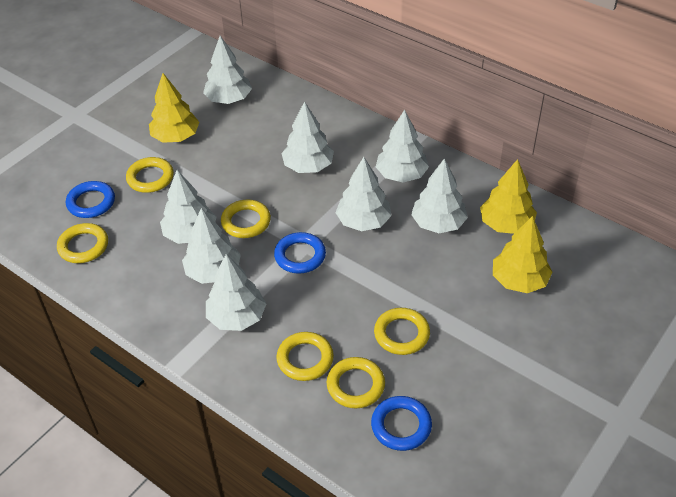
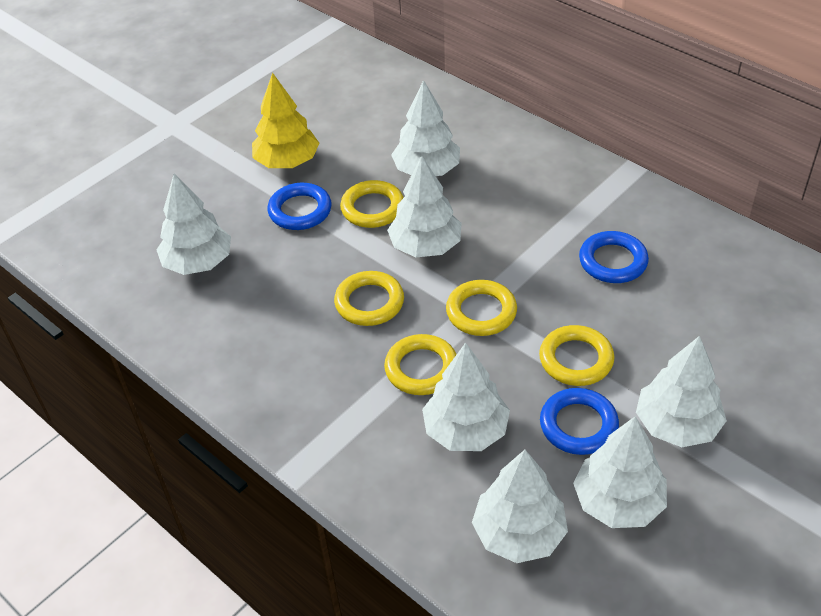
white tree: 8 -> 7
yellow ring: 6 -> 5
yellow tree: 3 -> 1

